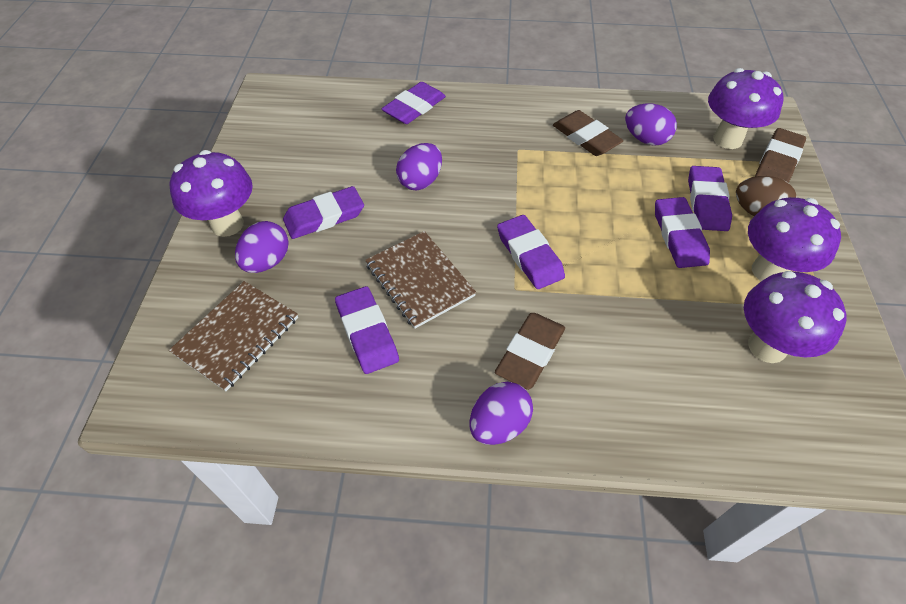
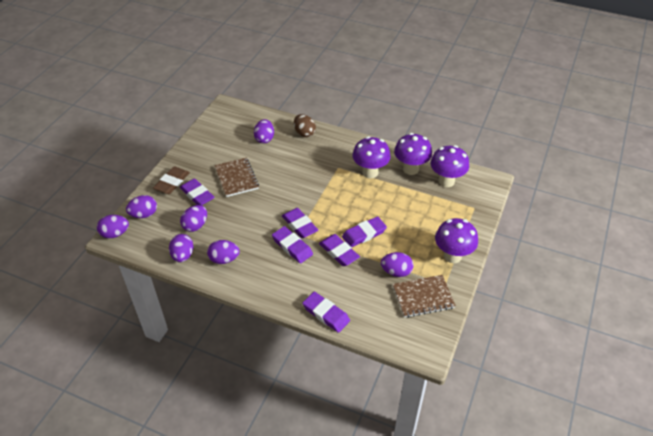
brown eraser: 3 -> 1
purple egg: 4 -> 7

